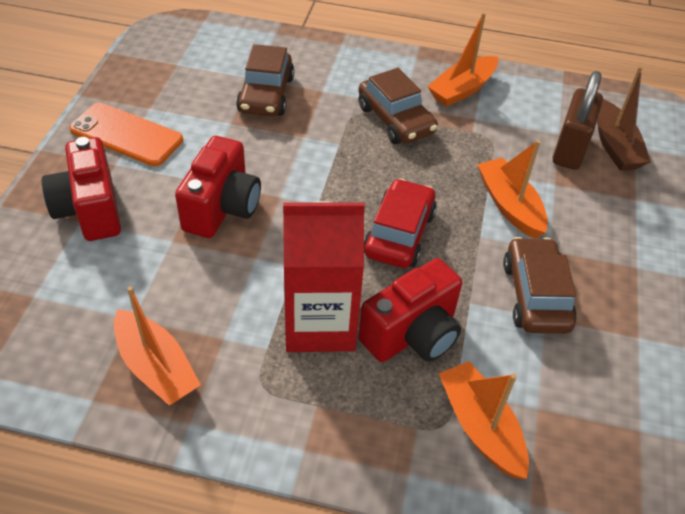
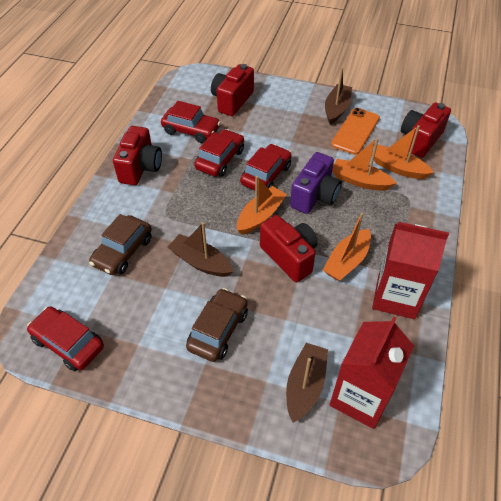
brown boat: 1 -> 3
brown car: 3 -> 2
brown padlock: 1 -> 0
purple camera: 0 -> 1
red camera: 3 -> 4
red car: 1 -> 4
red carton: 1 -> 2

